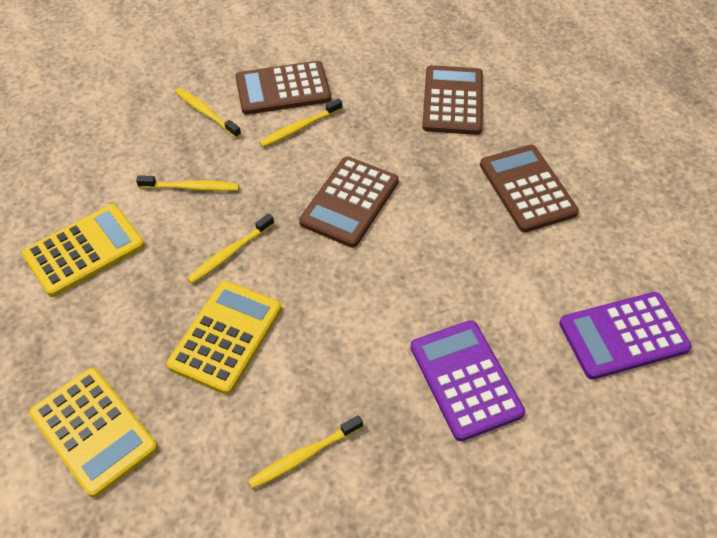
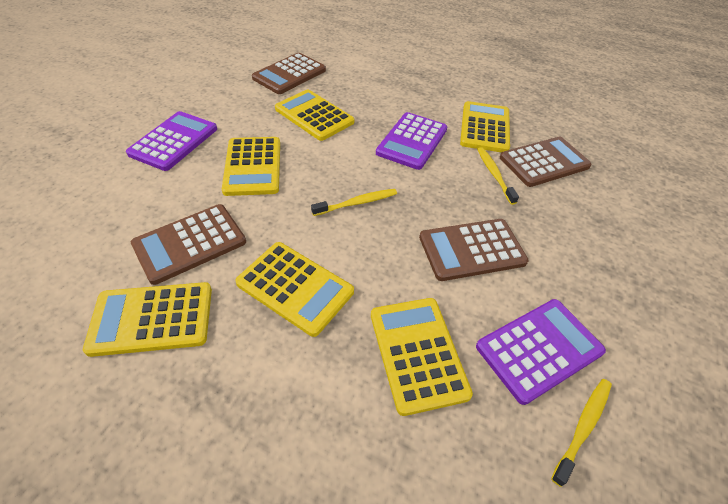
purple calculator: 2 -> 3
yellow calculator: 3 -> 6
yellow toothbrush: 5 -> 3

